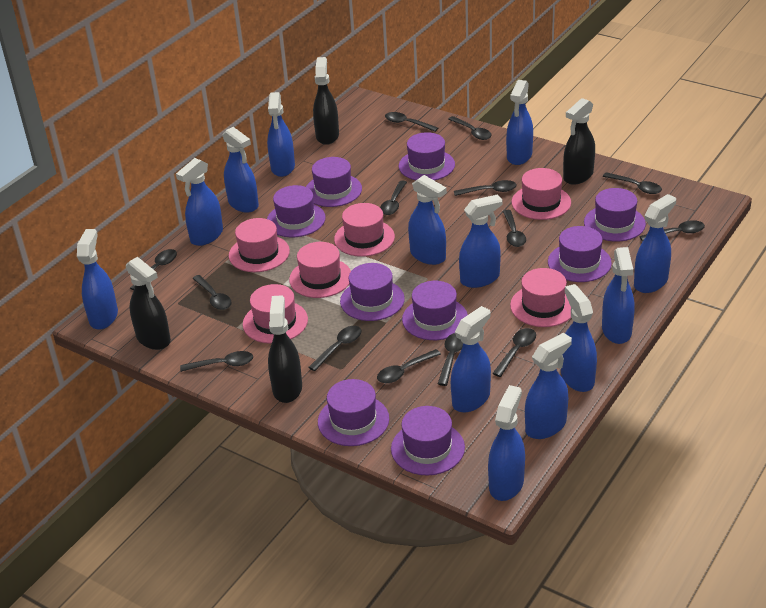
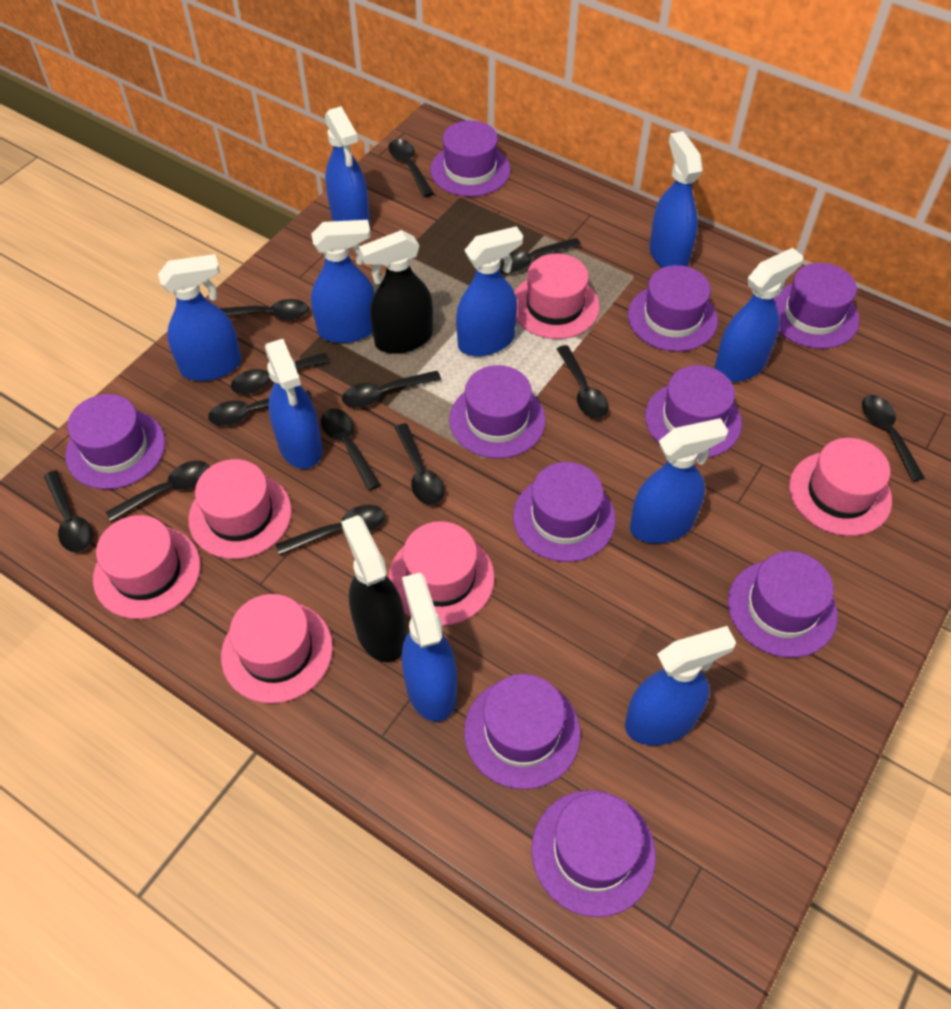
black spoon: 14 -> 13
black spray bottle: 4 -> 2
blue spray bottle: 13 -> 10
purple hat: 9 -> 10

